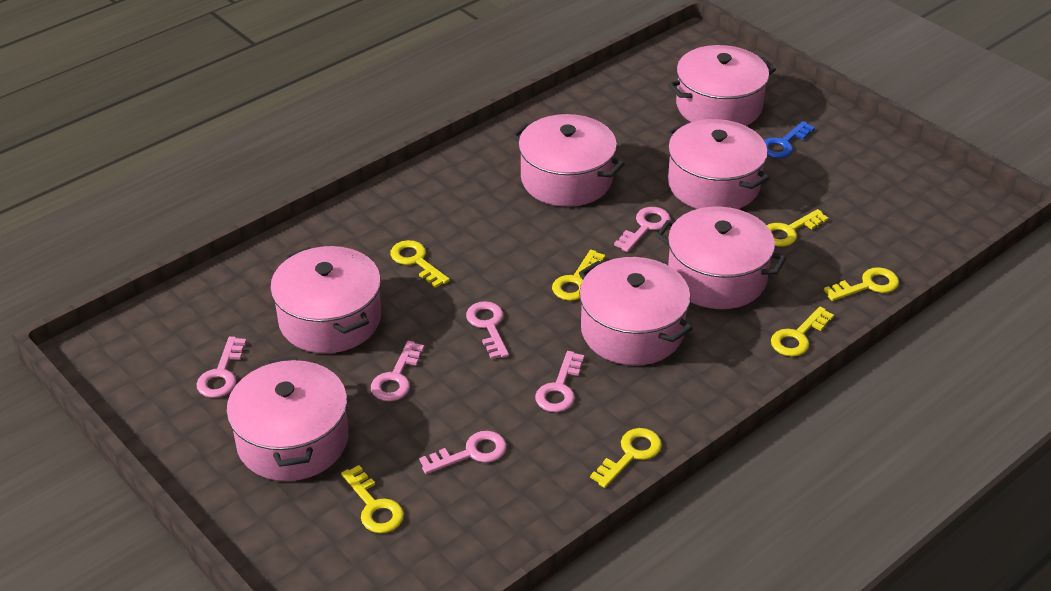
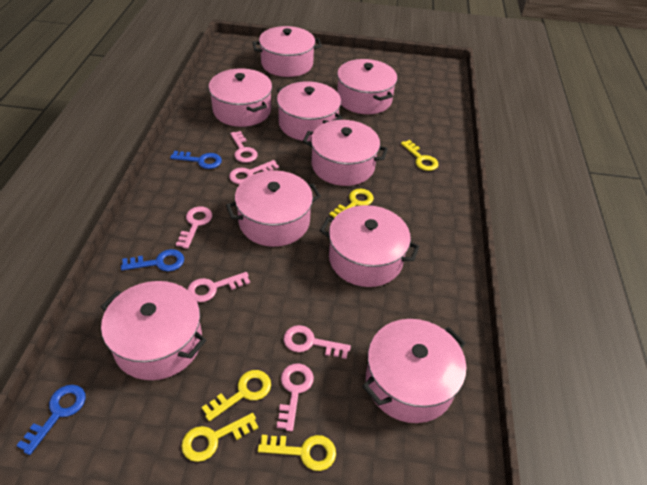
blue key: 1 -> 3
pink pot: 7 -> 9
yellow key: 7 -> 5

